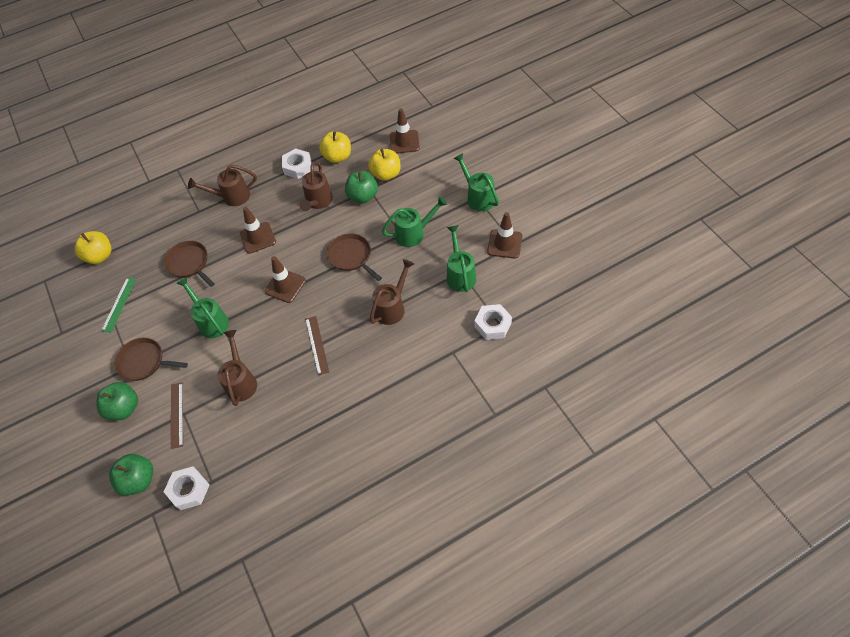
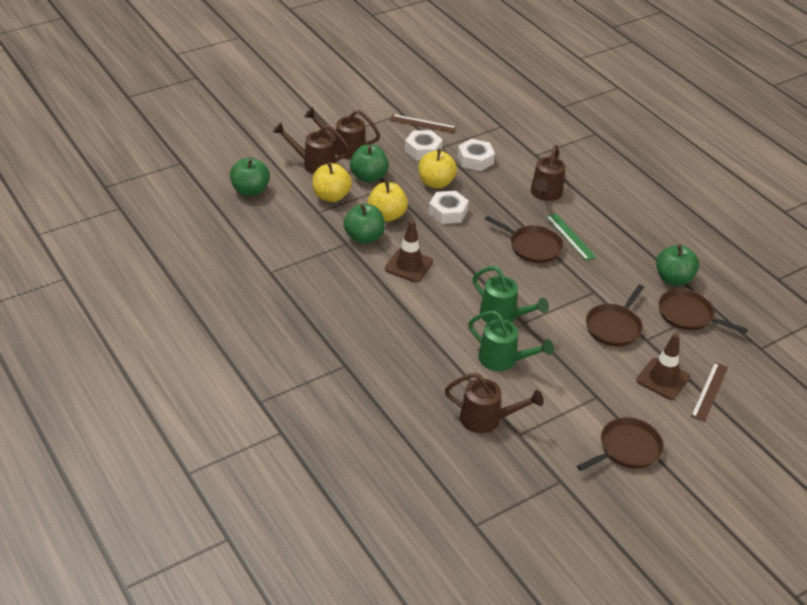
brown pan: 3 -> 4
brown traffic cone: 4 -> 2
green apple: 3 -> 4
green watering can: 4 -> 2

